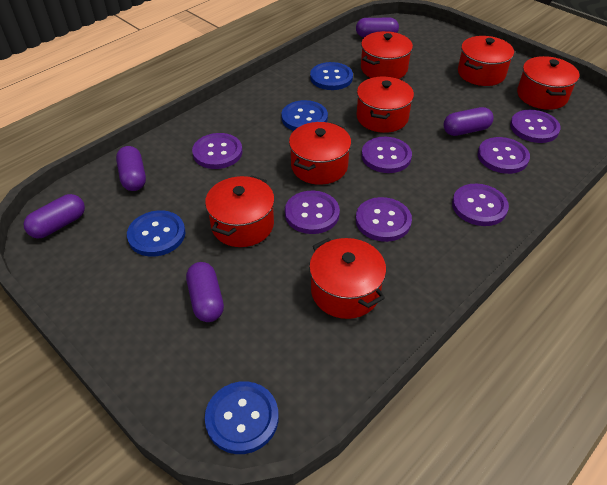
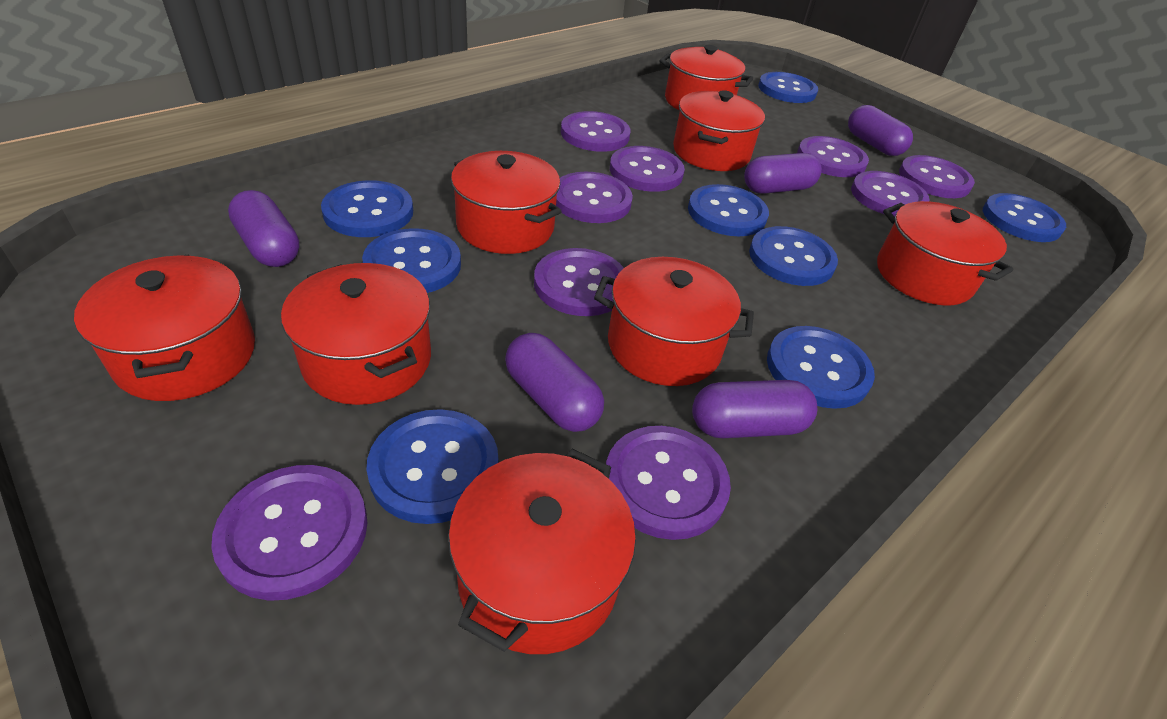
blue button: 4 -> 8
purple button: 7 -> 9
red pot: 7 -> 8

